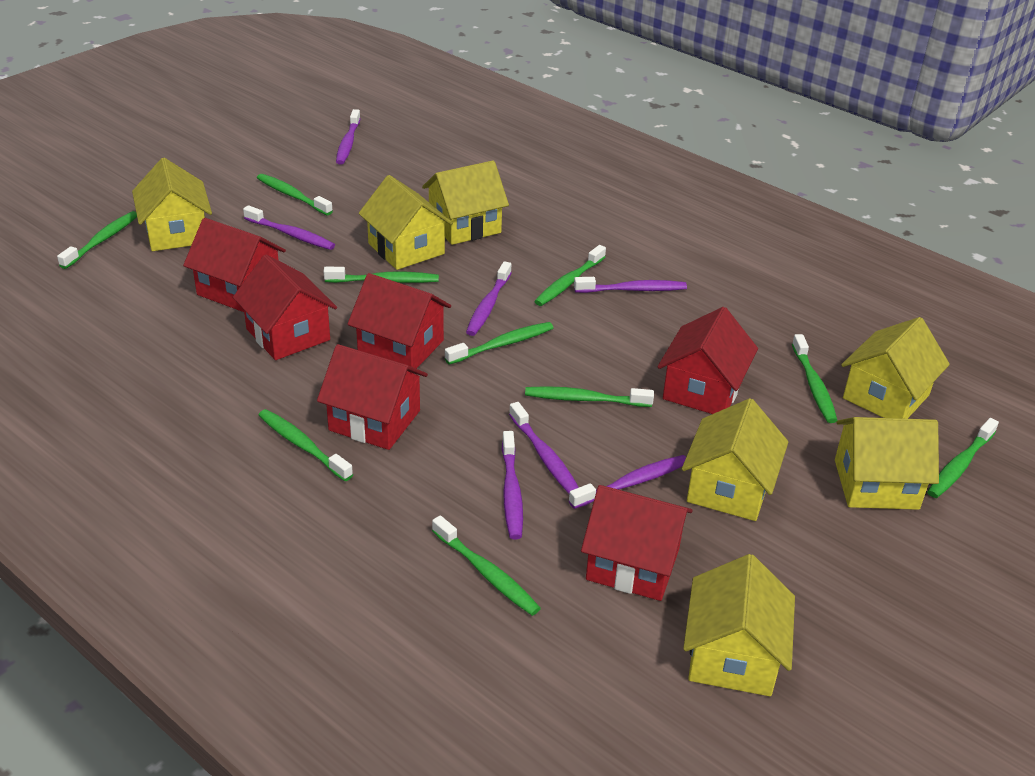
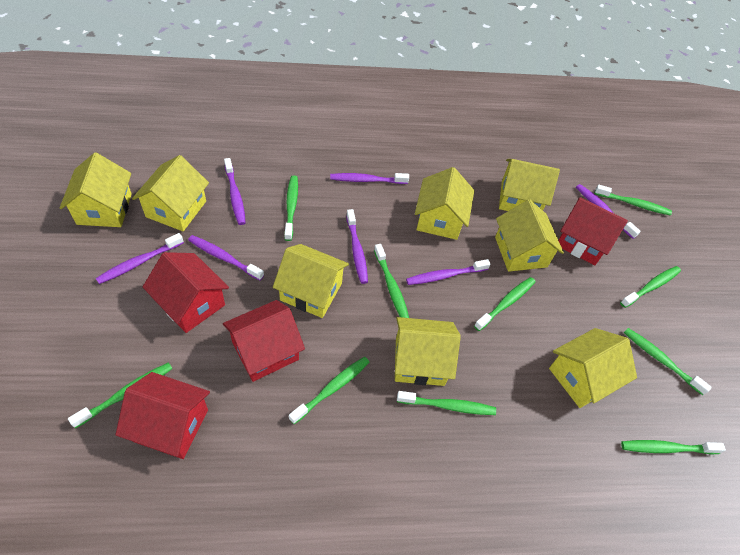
red house: 6 -> 4
yellow house: 7 -> 8

